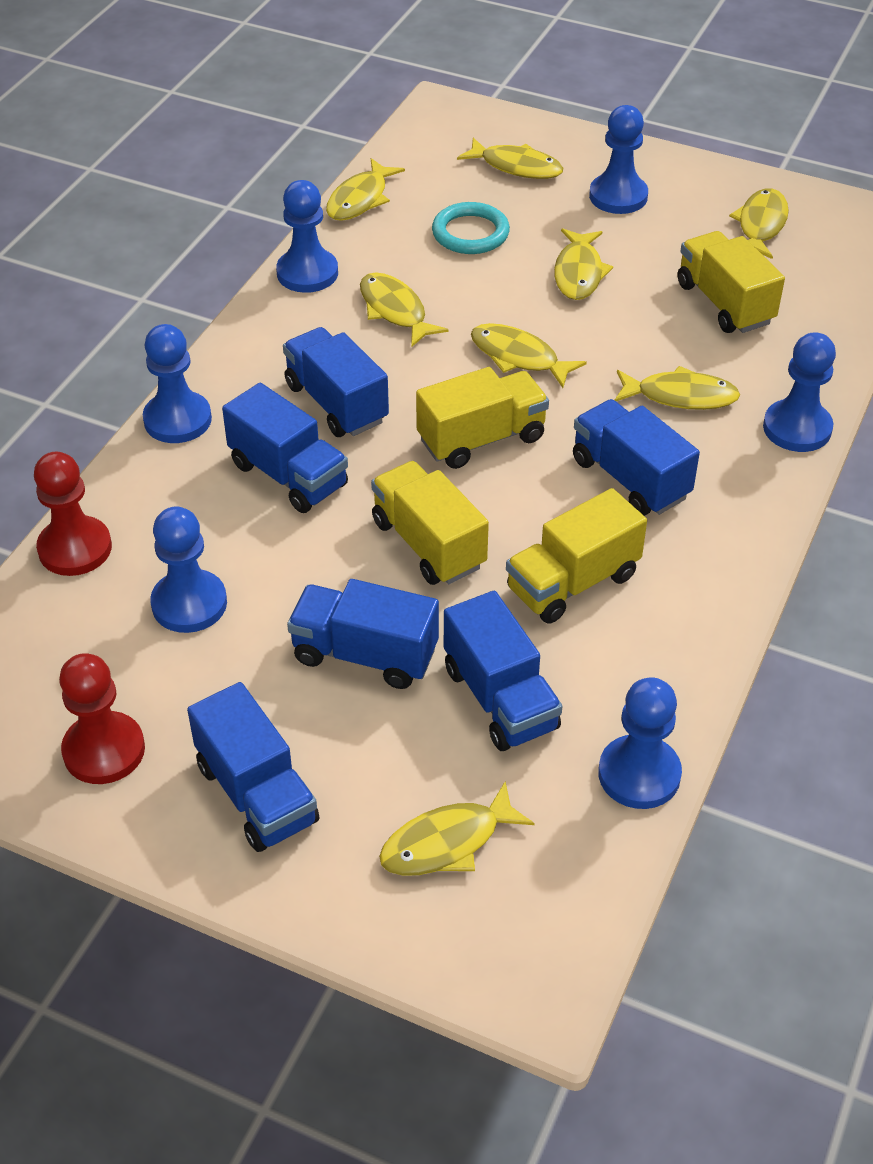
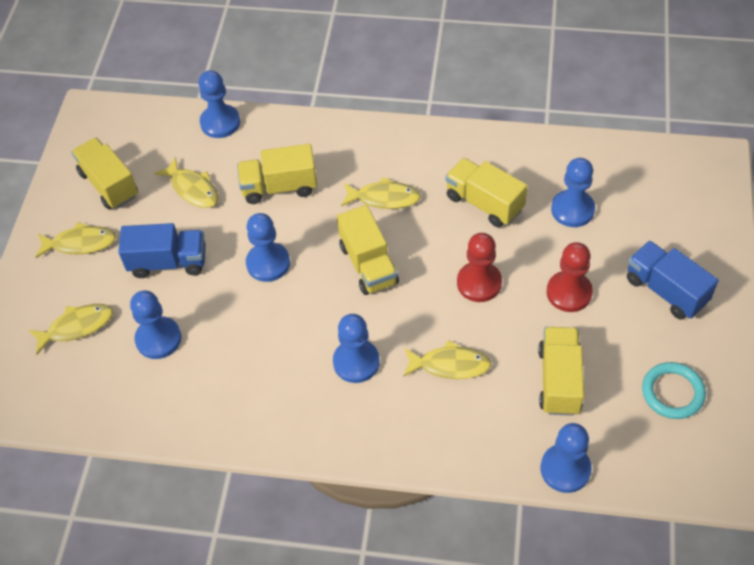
blue truck: 6 -> 2
yellow fish: 8 -> 5
yellow truck: 4 -> 5

